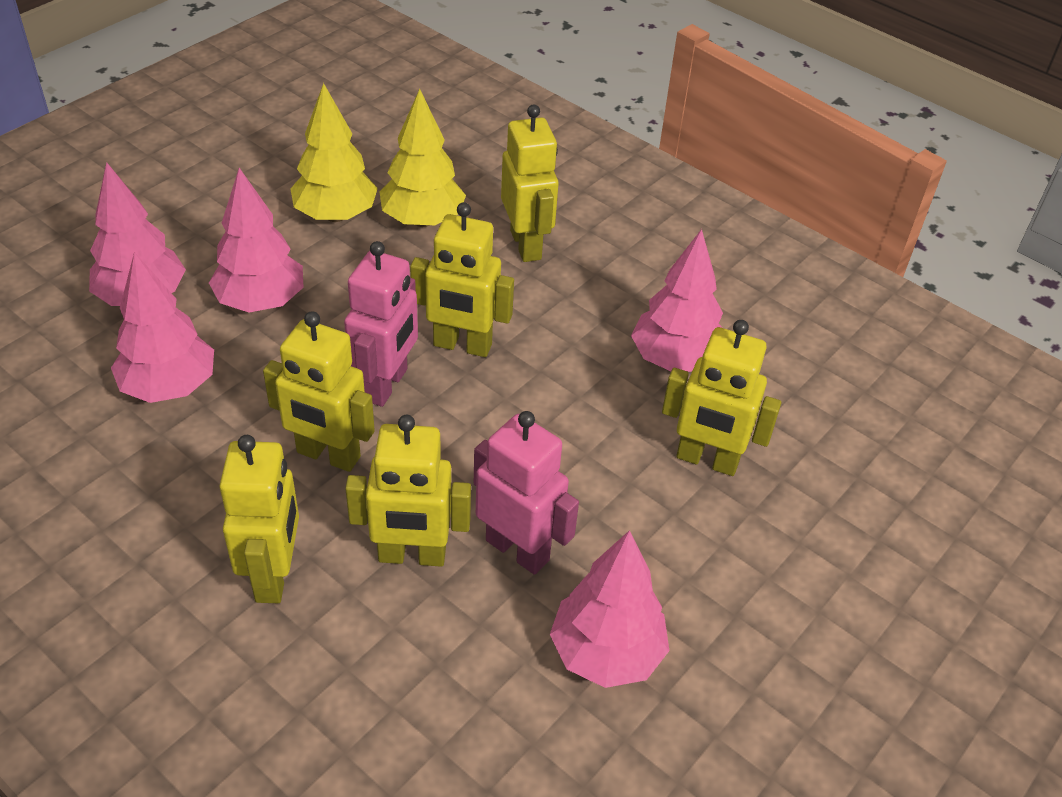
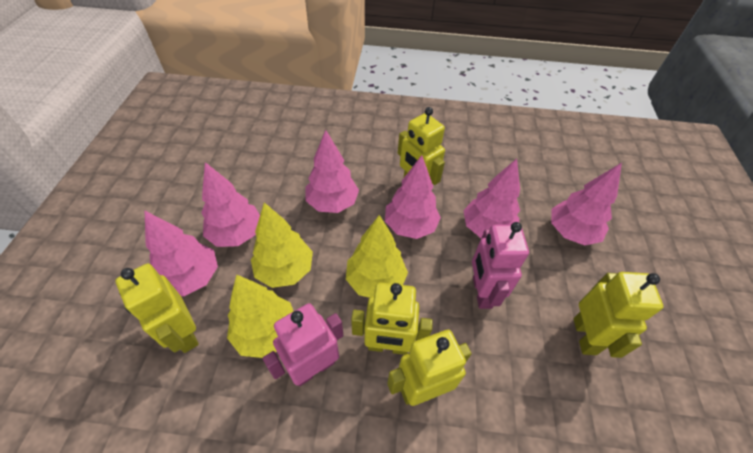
pink tree: 5 -> 6
yellow robot: 6 -> 5
yellow tree: 2 -> 3

